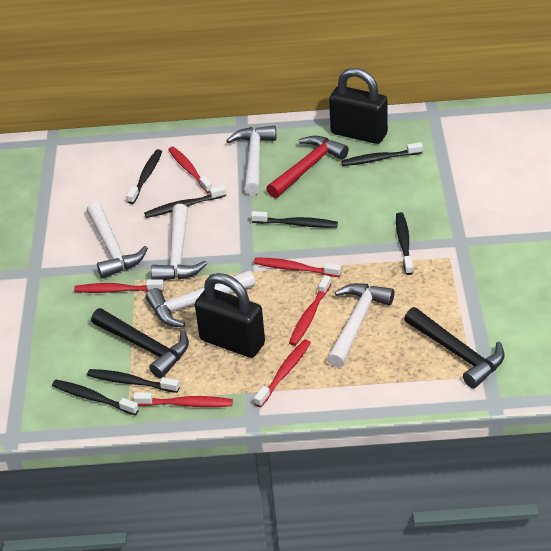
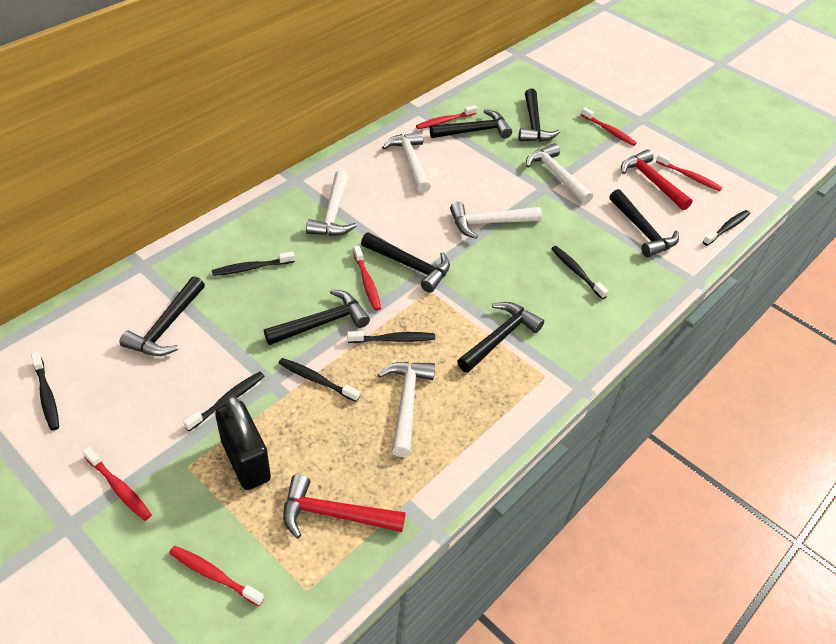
black hammer: 2 -> 7
black padlock: 2 -> 1
red hammer: 1 -> 2

